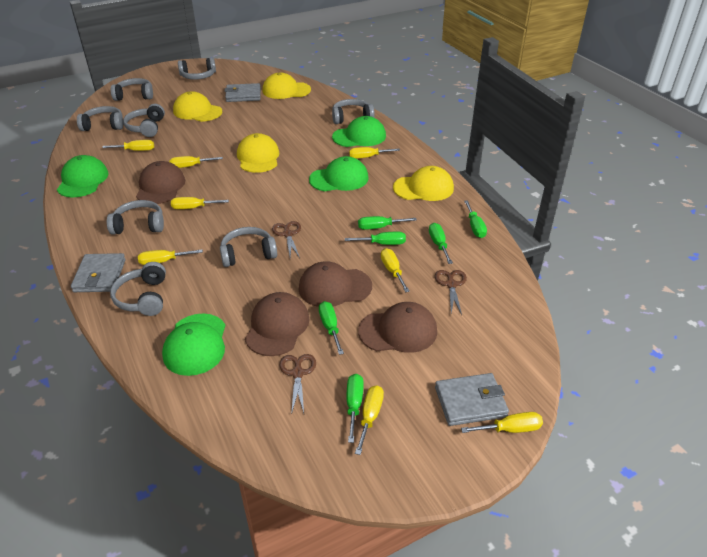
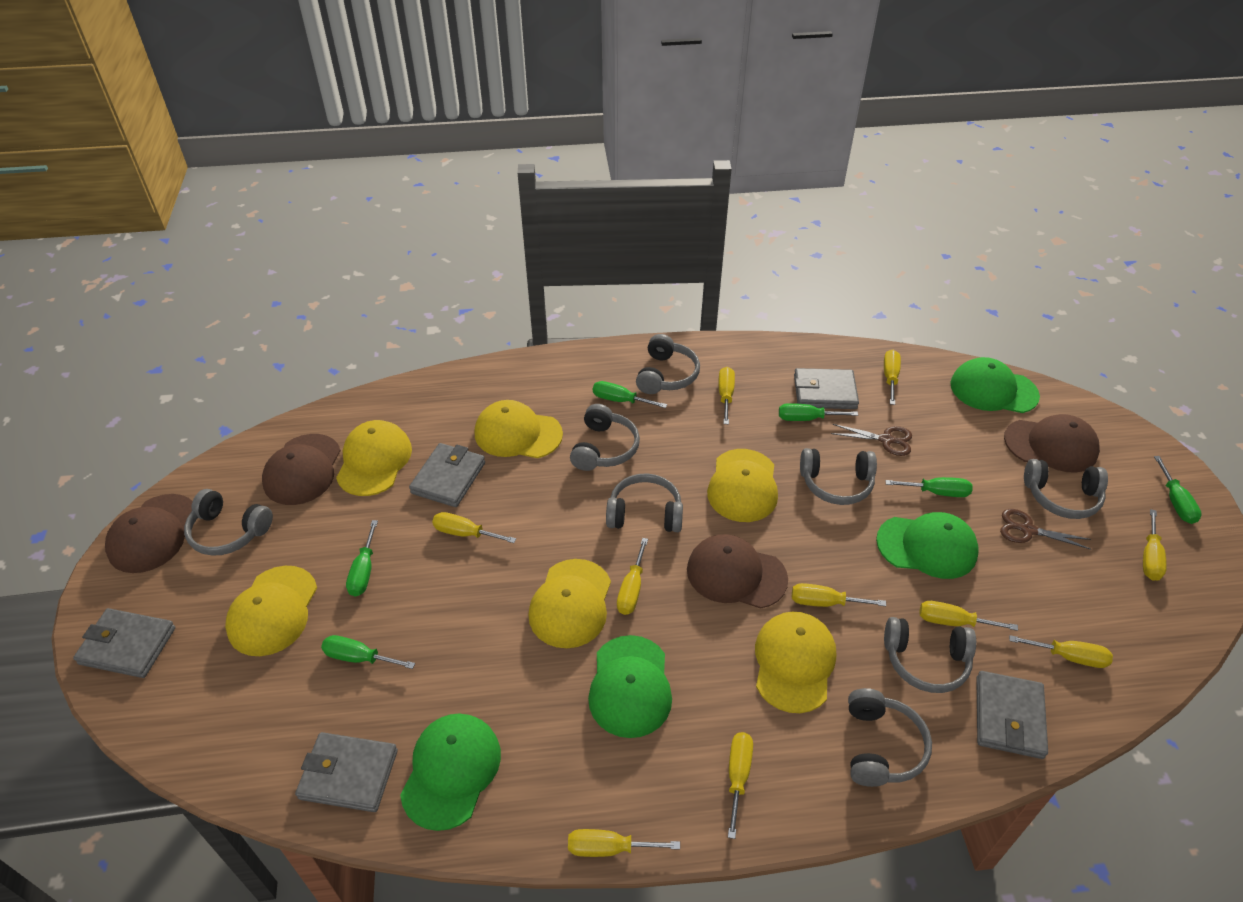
brown scissors: 3 -> 2
grey wallet: 3 -> 5
yellow cap: 4 -> 6
yellow screwdriver: 8 -> 10

